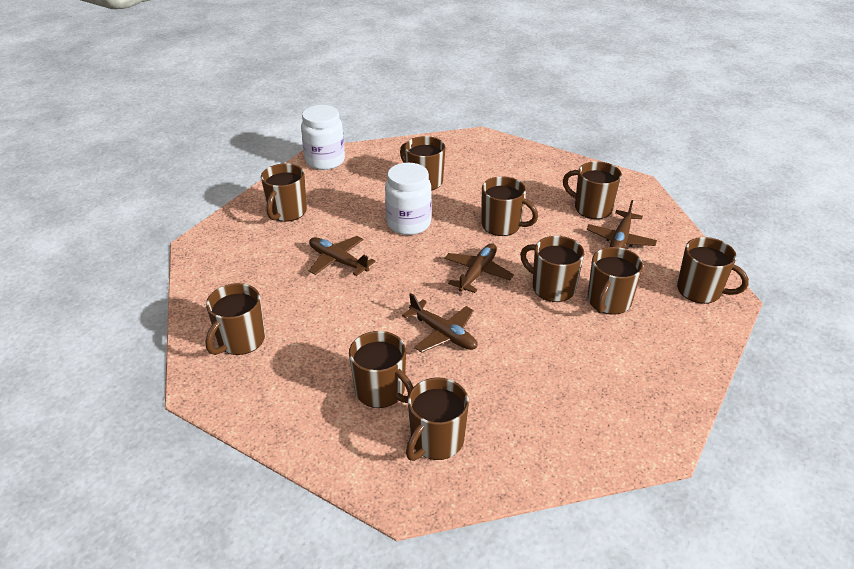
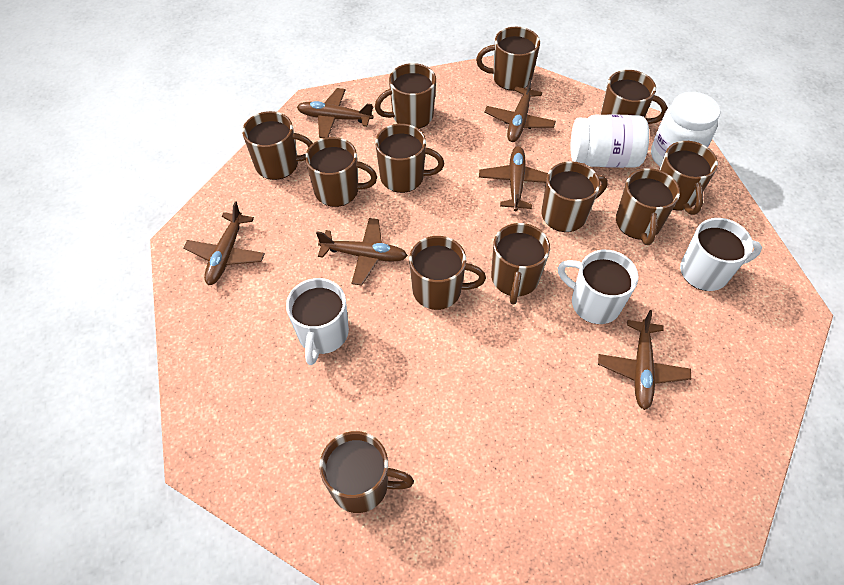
brown mug: 10 -> 12
brown plane: 4 -> 6
white mug: 0 -> 3

